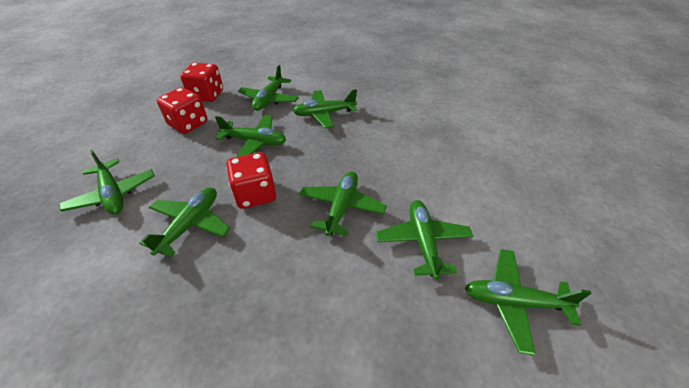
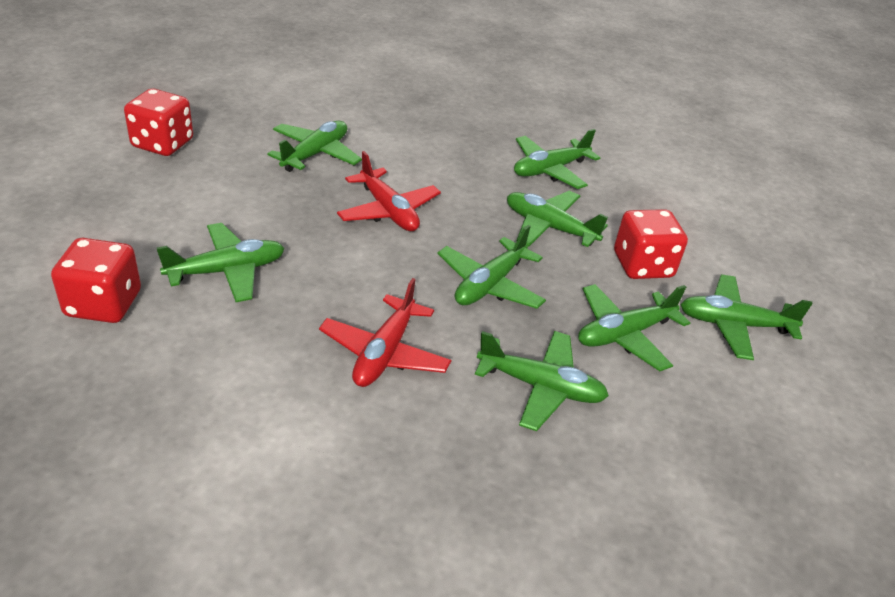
red plane: 0 -> 2

